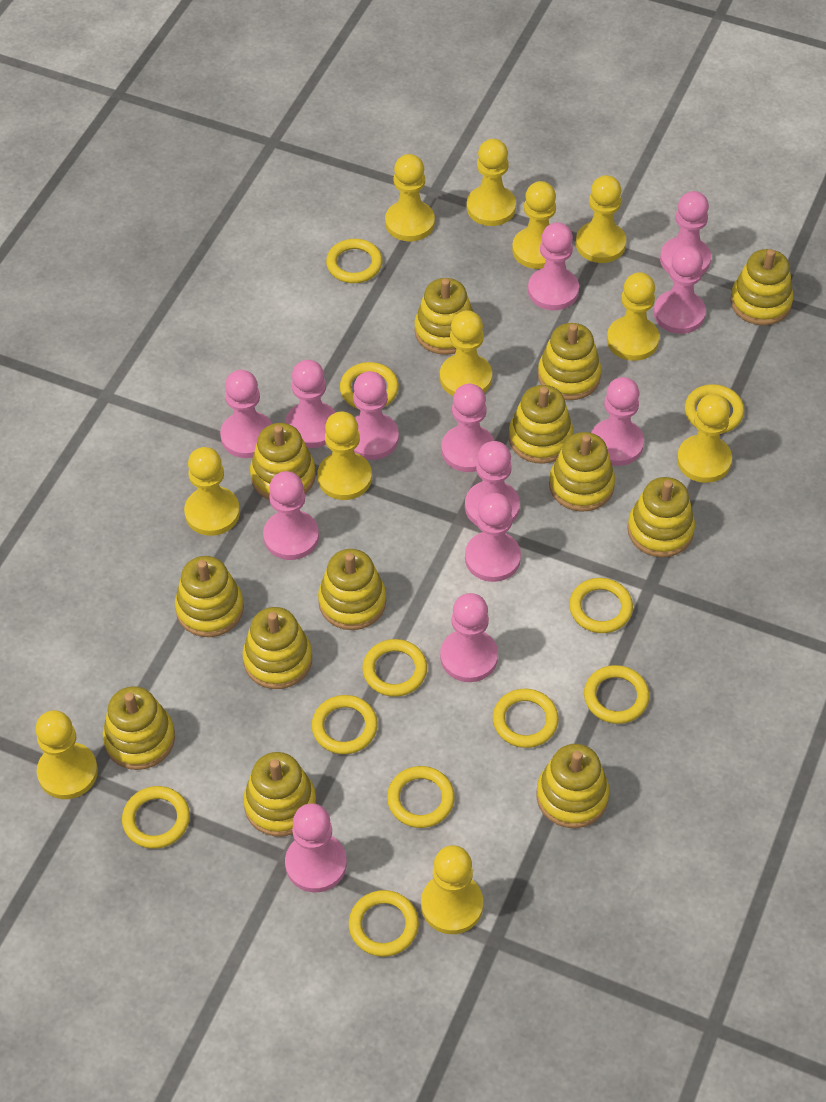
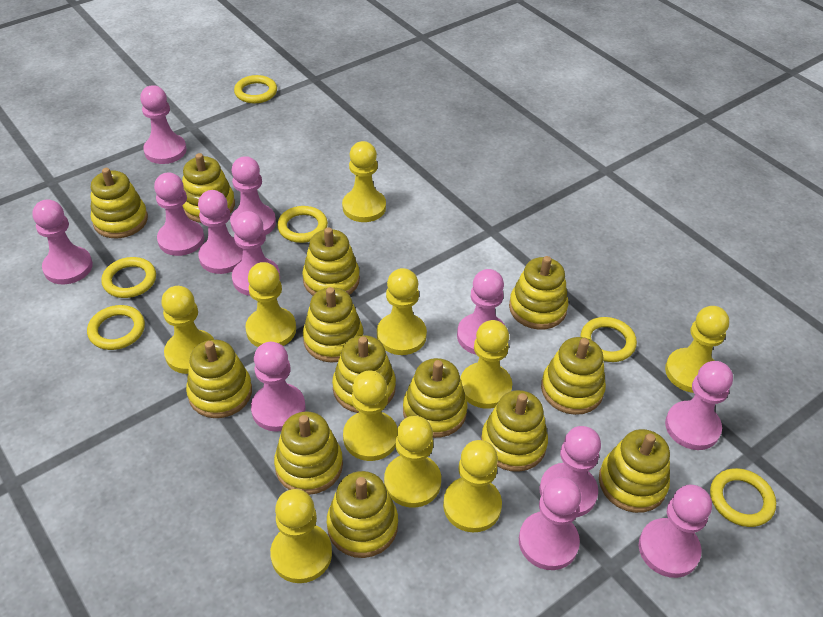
pink pawn: 13 -> 12
yellow pawn: 11 -> 10
yellow ring: 11 -> 6

